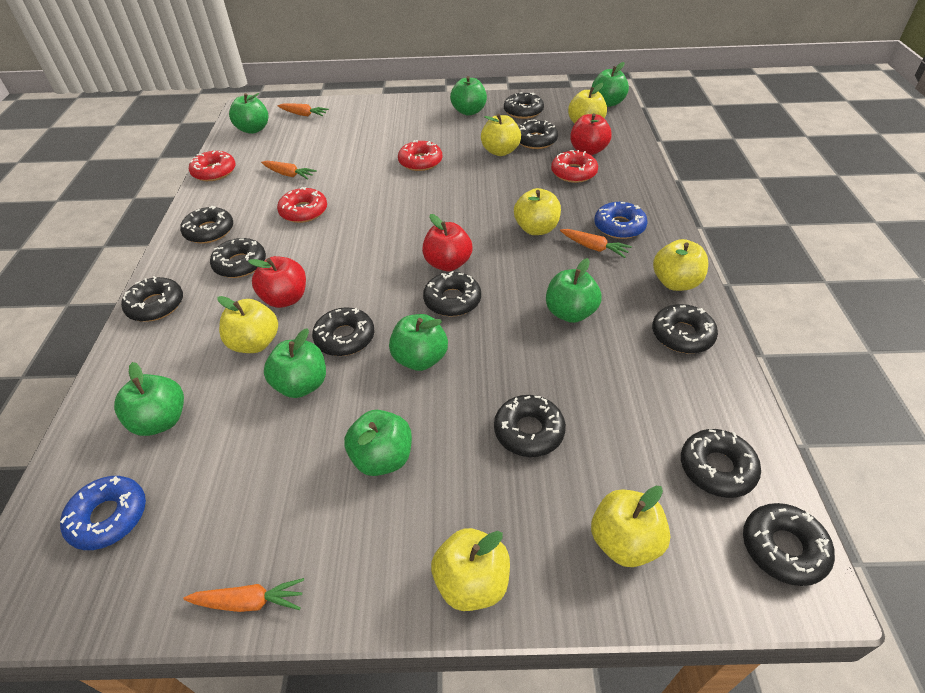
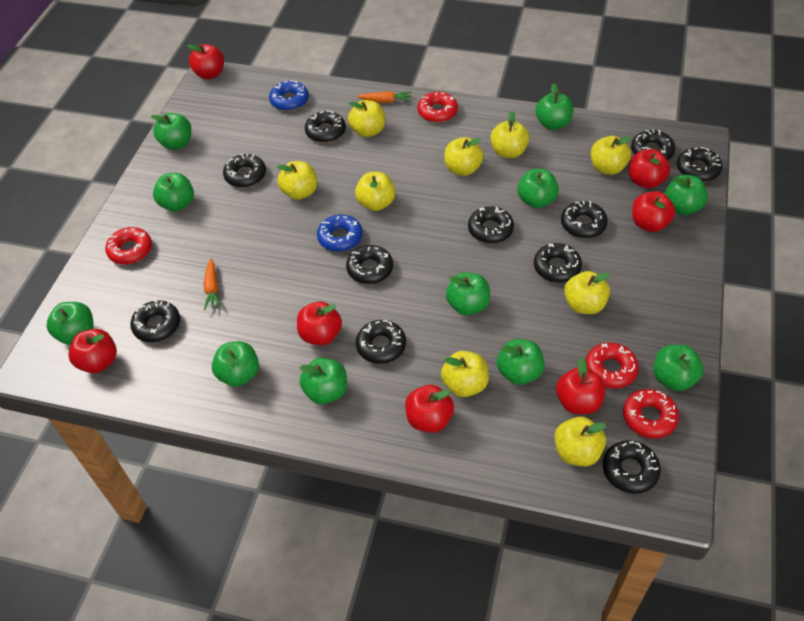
green apple: 8 -> 11
orange carrot: 4 -> 2
red apple: 3 -> 7
yellow apple: 7 -> 9

